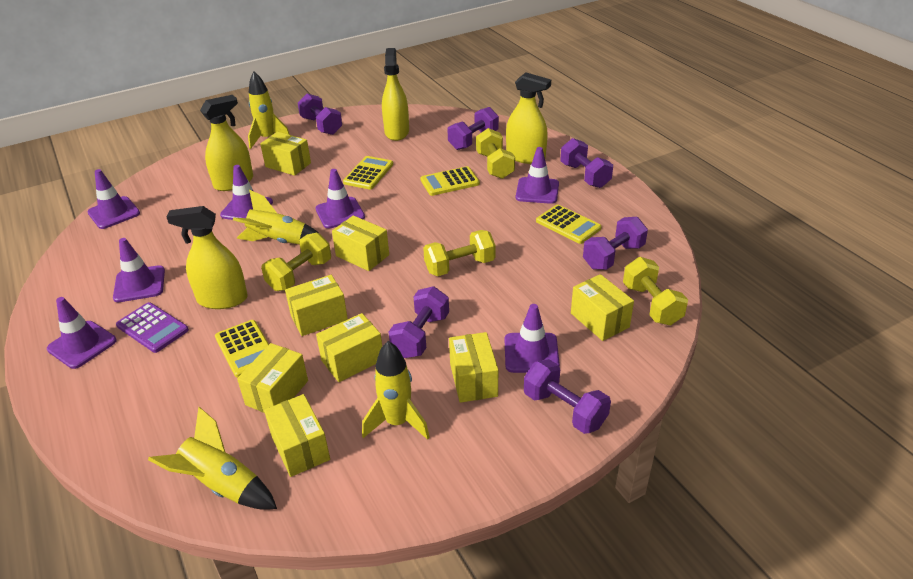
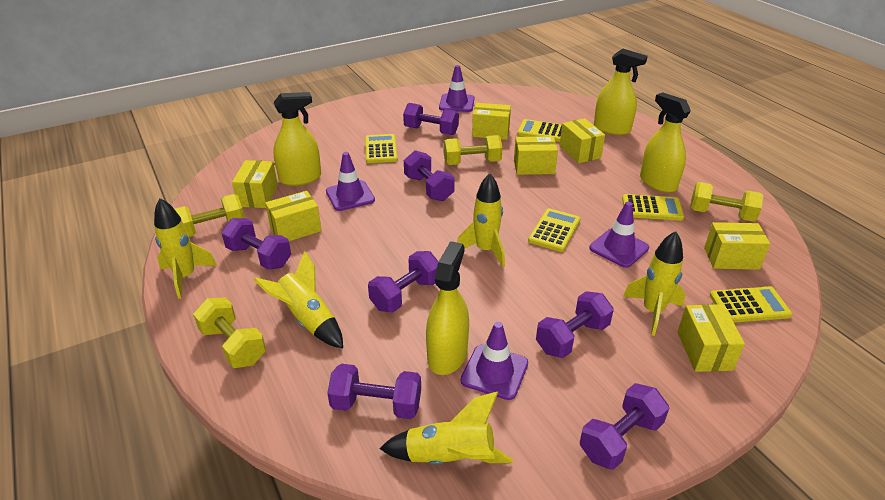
purple calculator: 1 -> 0
purple dumbbell: 6 -> 7
purple traffic cone: 7 -> 4
yellow box: 8 -> 7
yellow calculator: 4 -> 5
yellow rocket: 4 -> 5

